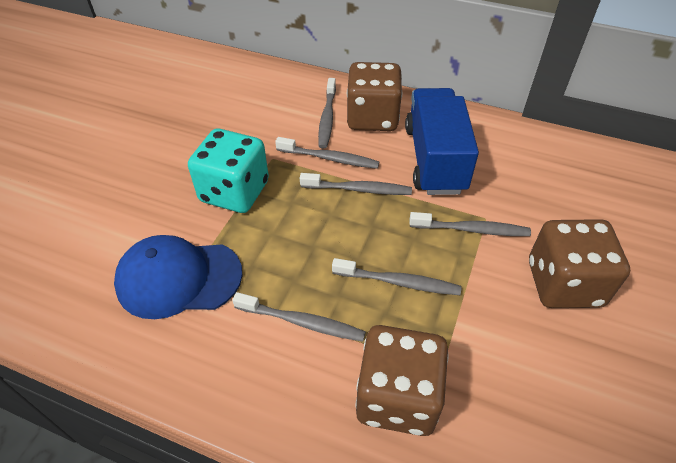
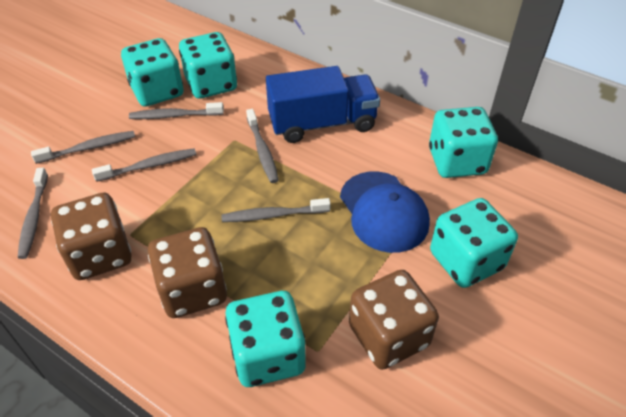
turquoise dice: 1 -> 5

